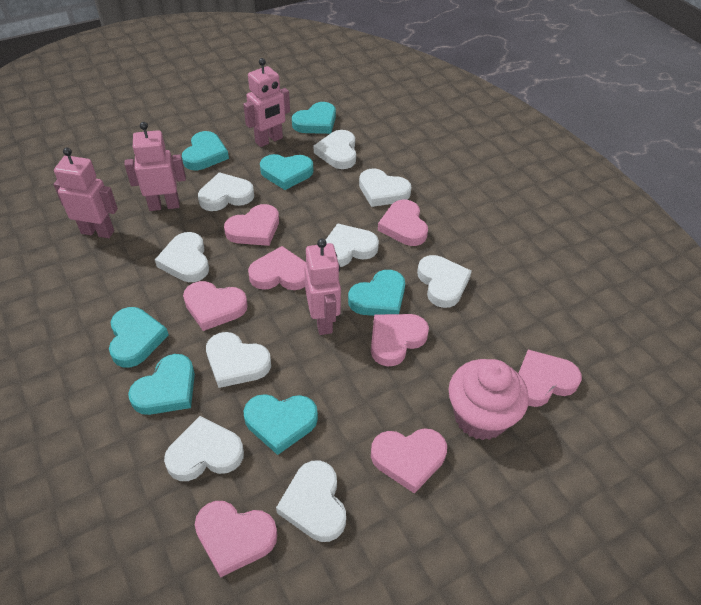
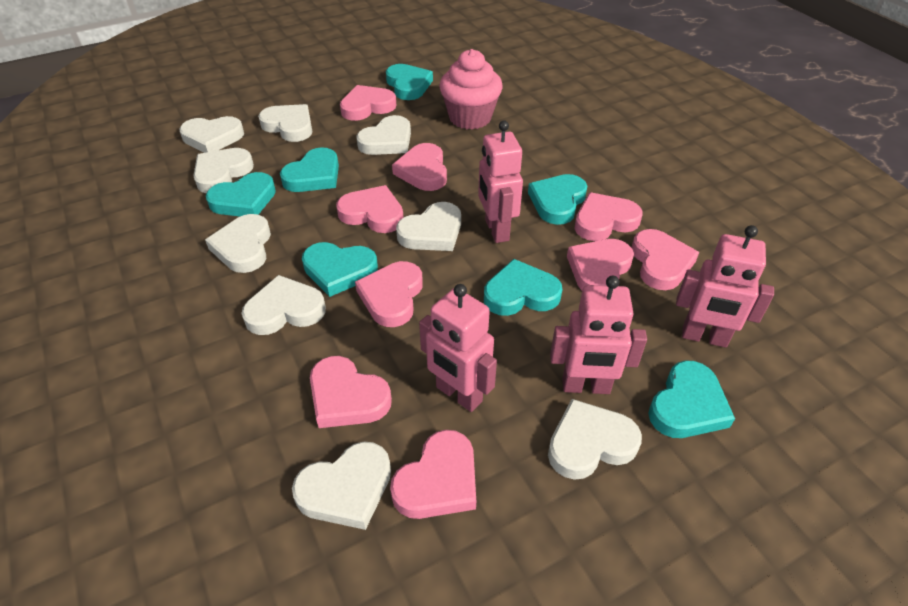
pink heart: 8 -> 9

